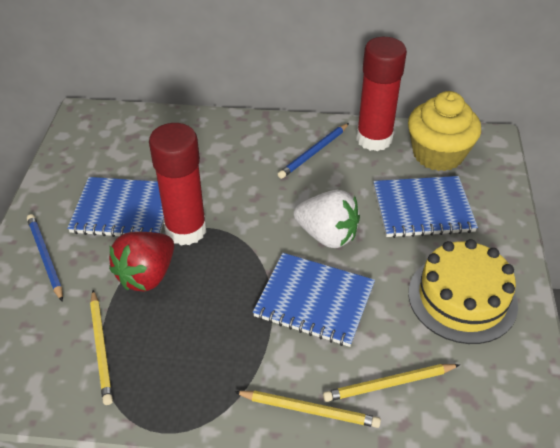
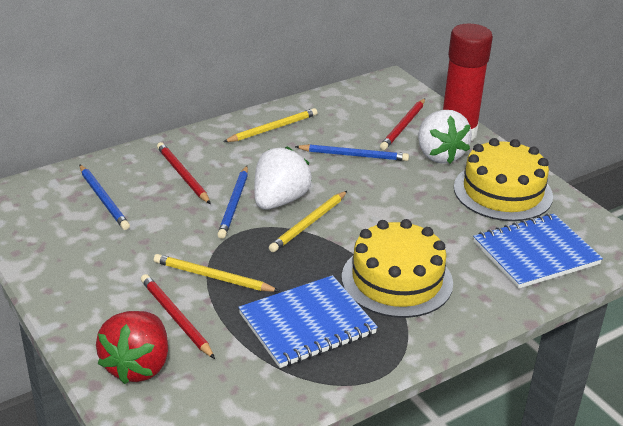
blue notebook: 3 -> 2
blue pencil: 2 -> 3
red glue stick: 2 -> 1
red pencil: 0 -> 3
white strawberry: 1 -> 2
yellow cake: 1 -> 2
yellow cupcake: 1 -> 0

